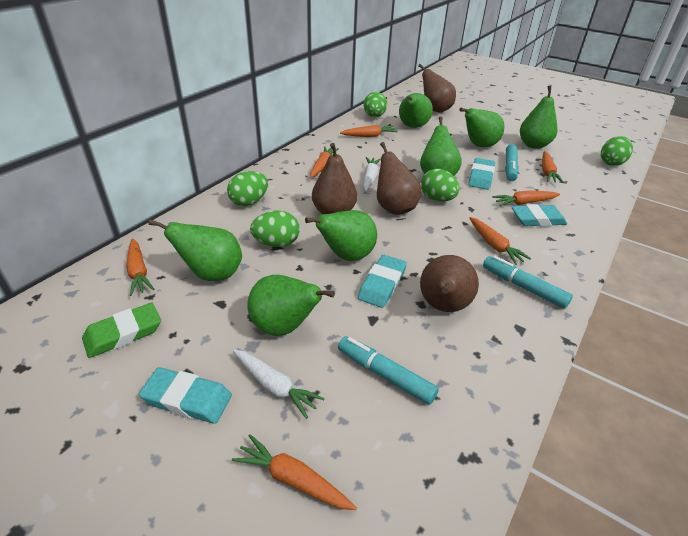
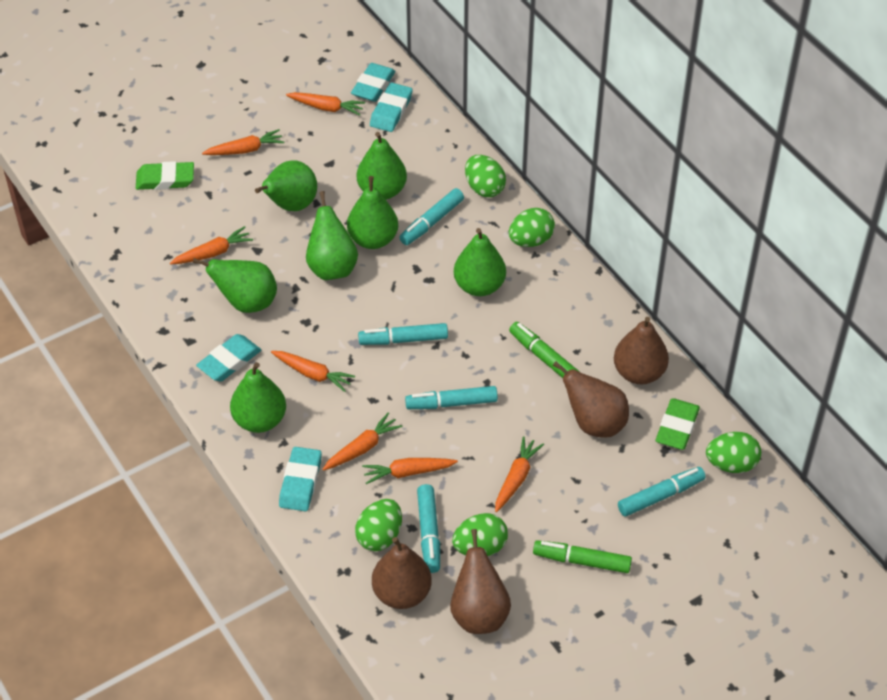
green eraser: 1 -> 2
green marker: 0 -> 2
turquoise marker: 3 -> 5
white carrot: 2 -> 0

